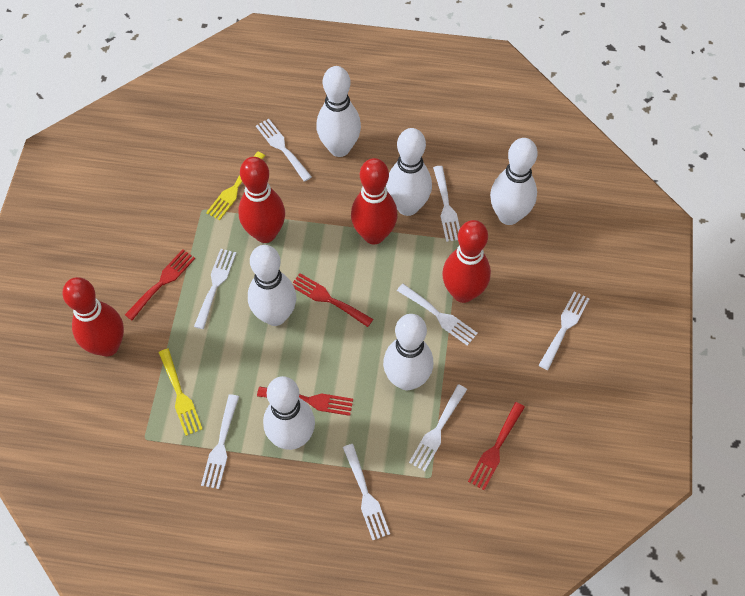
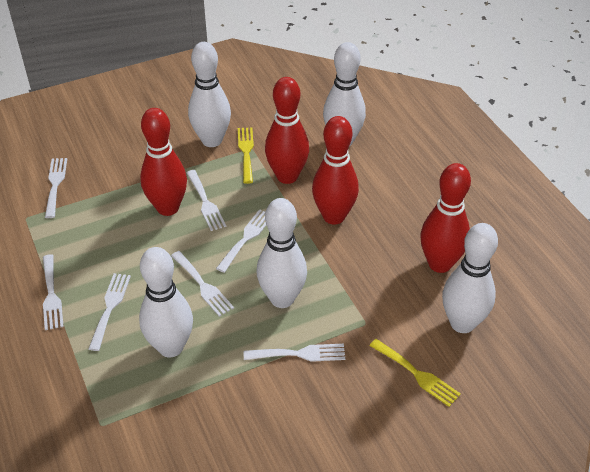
red fork: 4 -> 0
white bowling pin: 6 -> 5
white fork: 8 -> 7

